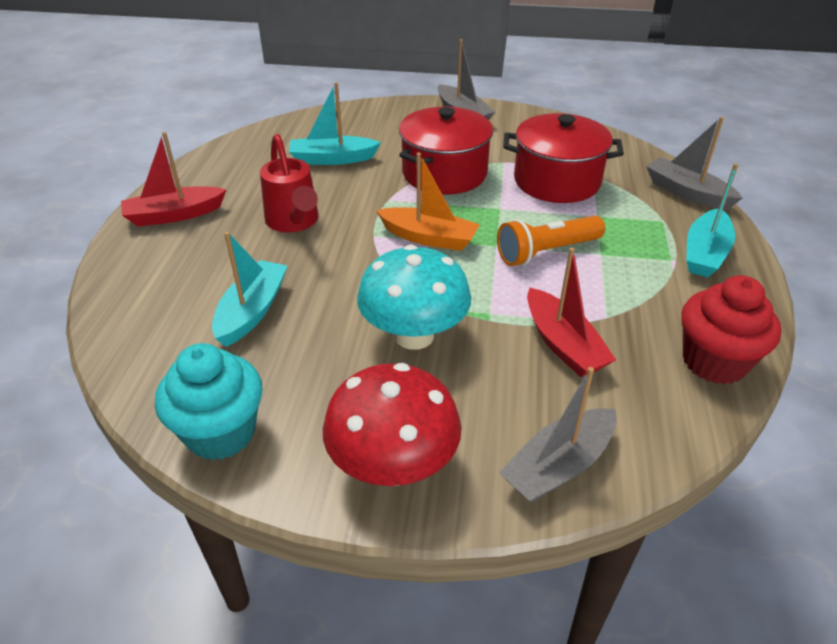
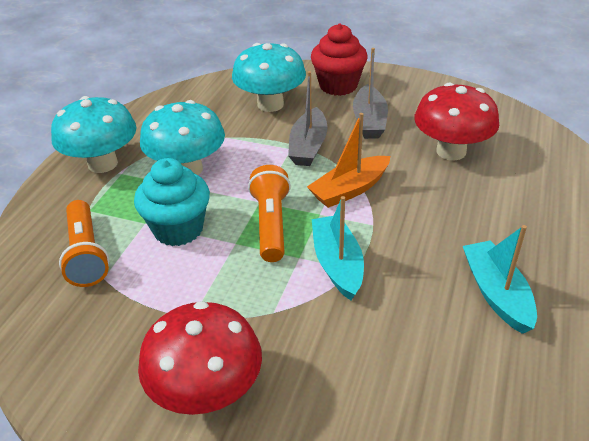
grey boat: 3 -> 2
orange flashlight: 1 -> 2
red boat: 2 -> 0
red mushroom: 1 -> 2
red pot: 2 -> 0
red watering can: 1 -> 0
turquoise boat: 3 -> 2
turquoise mushroom: 1 -> 3

